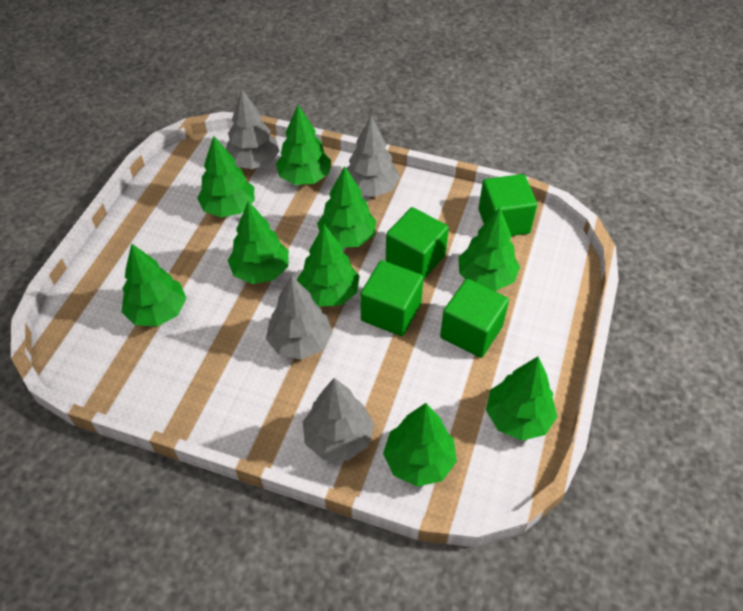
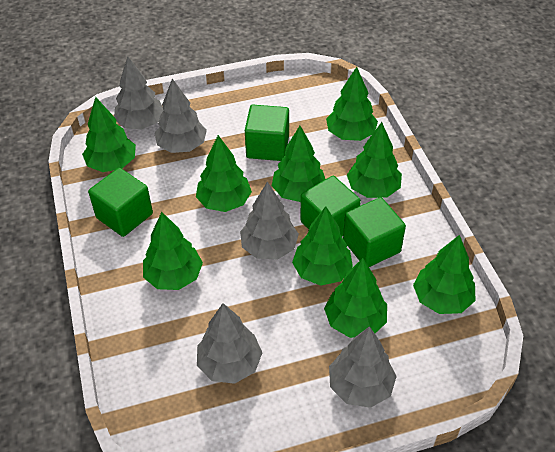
grey tree: 4 -> 5

